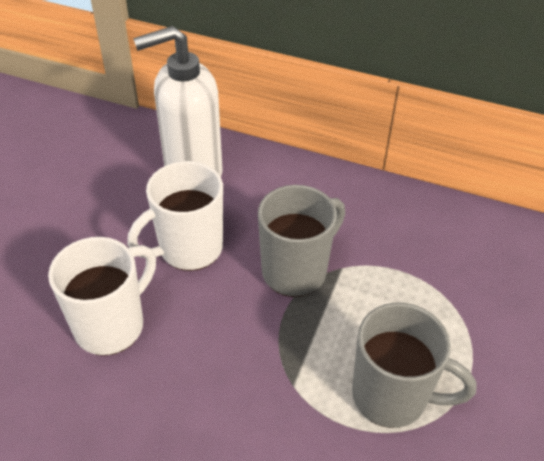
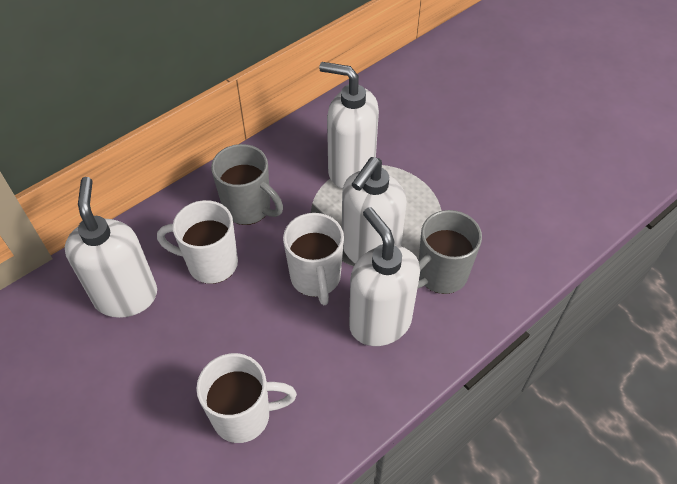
white mug: 2 -> 3
white soap dispenser: 1 -> 4

